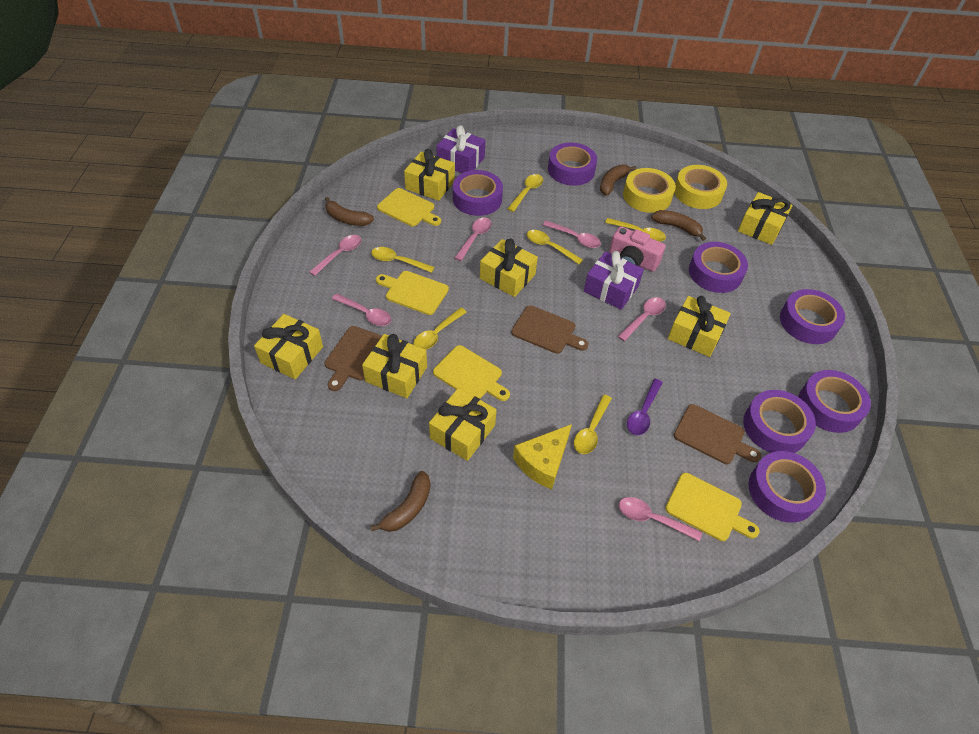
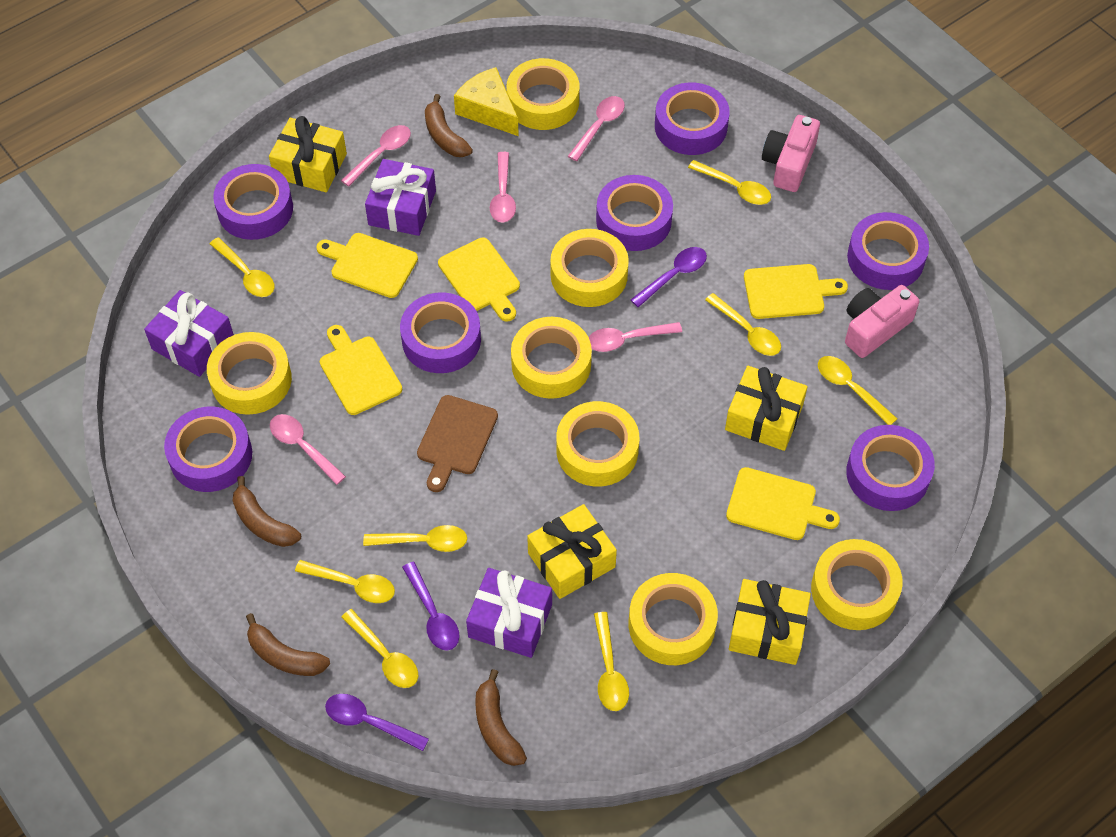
brown cutting board: 3 -> 1
pink camera: 1 -> 2
pink spoon: 6 -> 5
purple gift: 2 -> 3
purple spoon: 1 -> 3
yellow cutting board: 4 -> 5
yellow gift: 7 -> 4
yellow spoon: 6 -> 8
yellow tape: 2 -> 7

